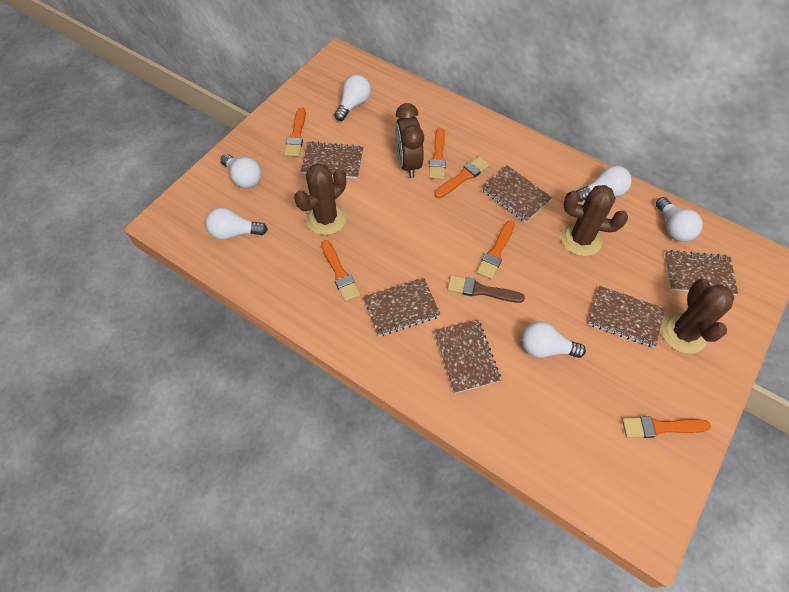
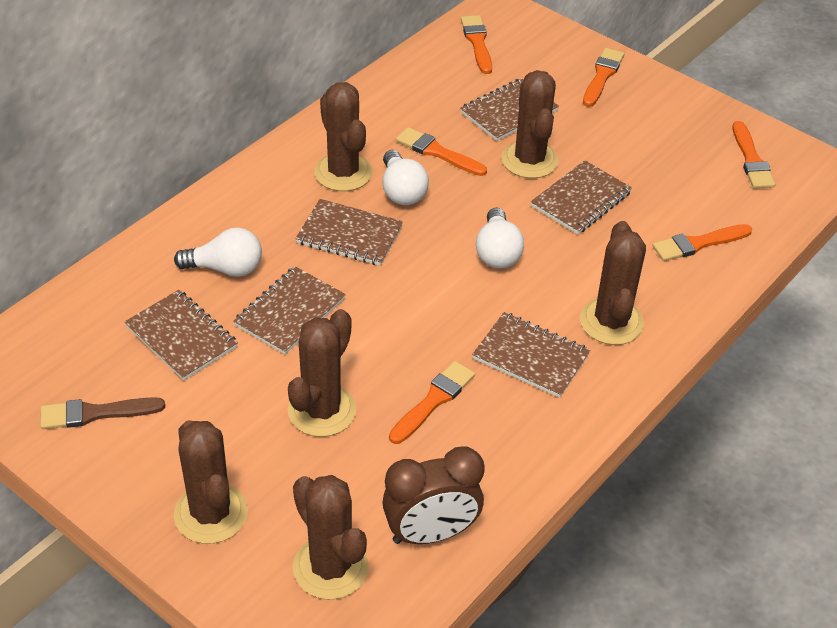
brown cactus: 3 -> 6
white light bulb: 6 -> 3

